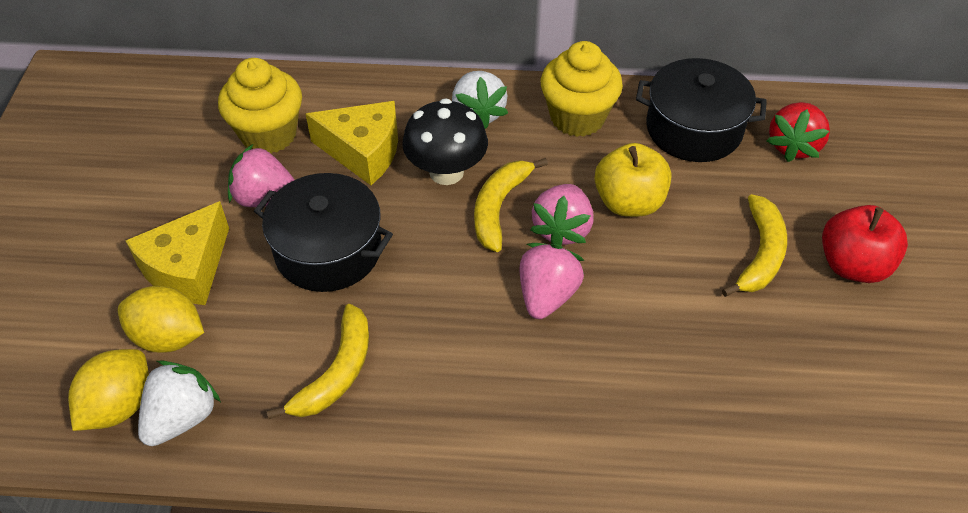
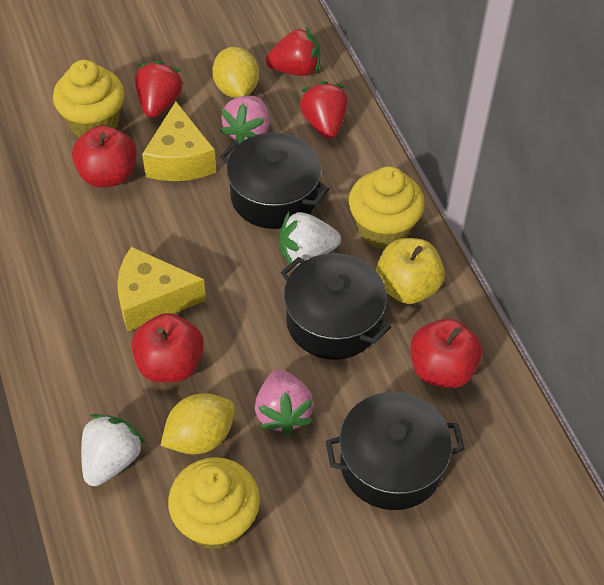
black mushroom: 1 -> 0
black pot: 2 -> 3
pink strawberry: 3 -> 2
red apple: 1 -> 3
red strawberry: 1 -> 3
yellow banana: 3 -> 0
yellow cupcake: 2 -> 3

